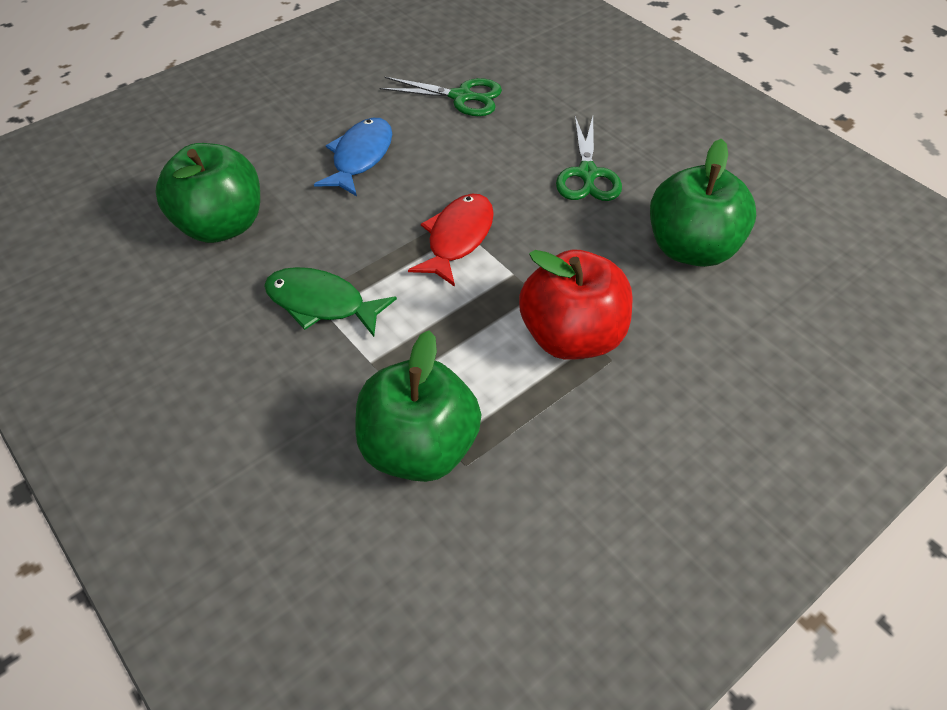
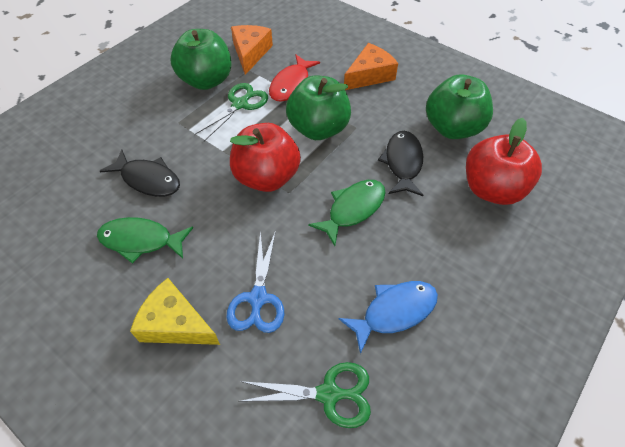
black fish: 0 -> 2
blue scissors: 0 -> 1
green fish: 1 -> 2
orange cheese: 0 -> 2
red apple: 1 -> 2
yellow cheese: 0 -> 1

